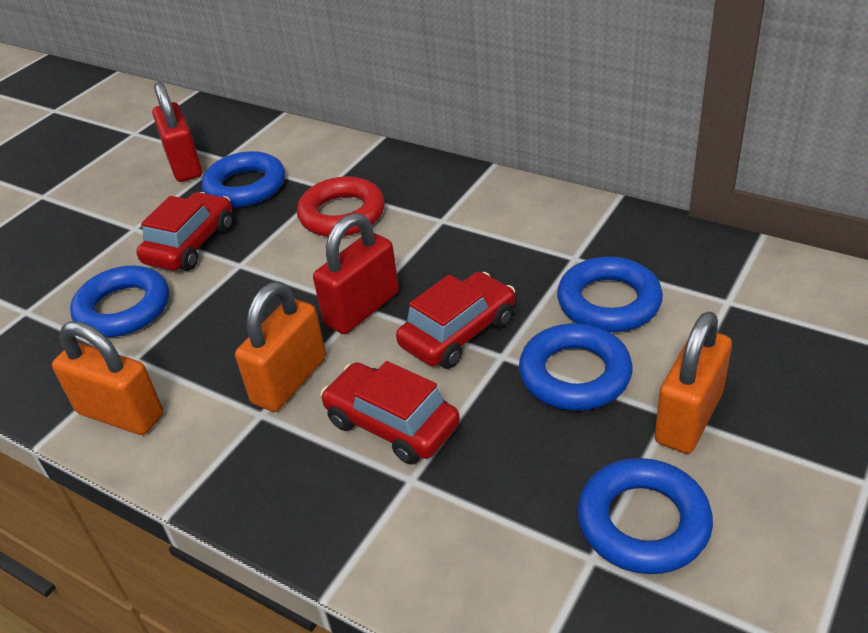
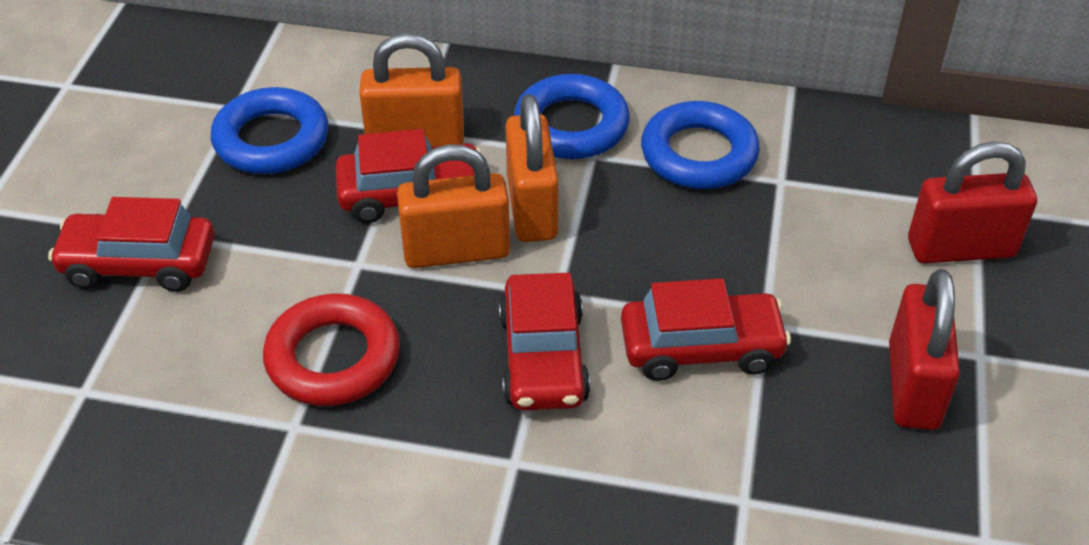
blue ring: 5 -> 3
red car: 3 -> 4

